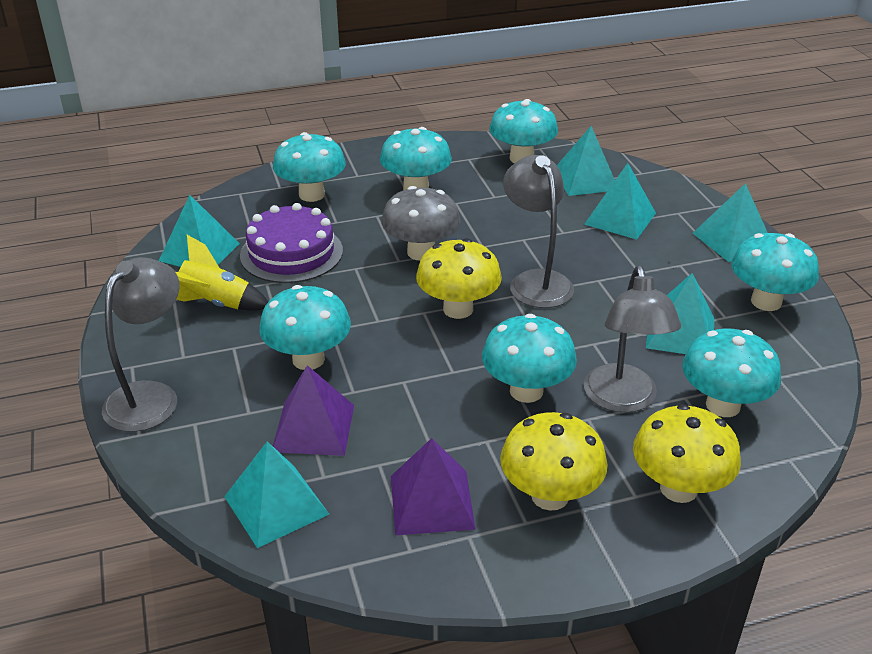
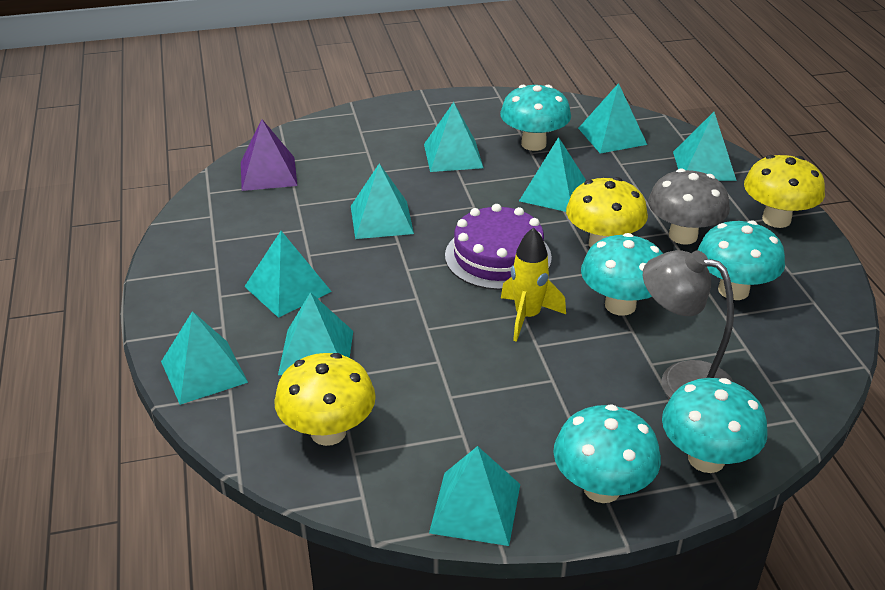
grey lamp: 3 -> 1
purple pyramid: 2 -> 1
turquoise mushroom: 7 -> 5
turquoise pyramid: 6 -> 9

